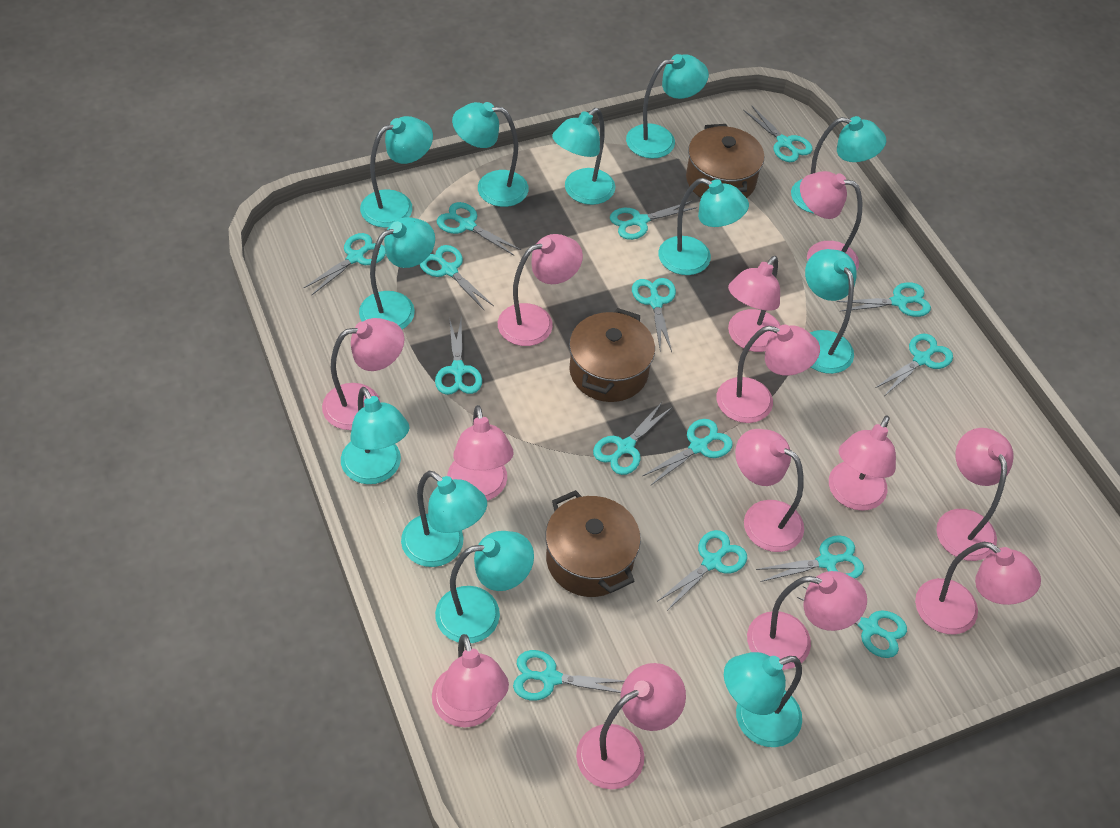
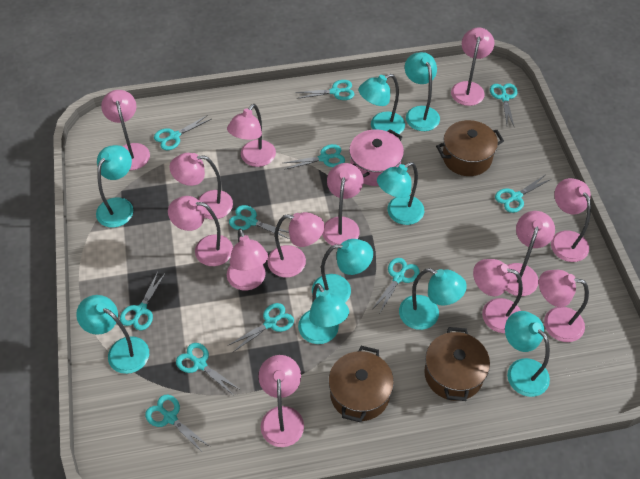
pink pot: 0 -> 1
turquoise lamp: 12 -> 9
turquoise scissors: 15 -> 11

